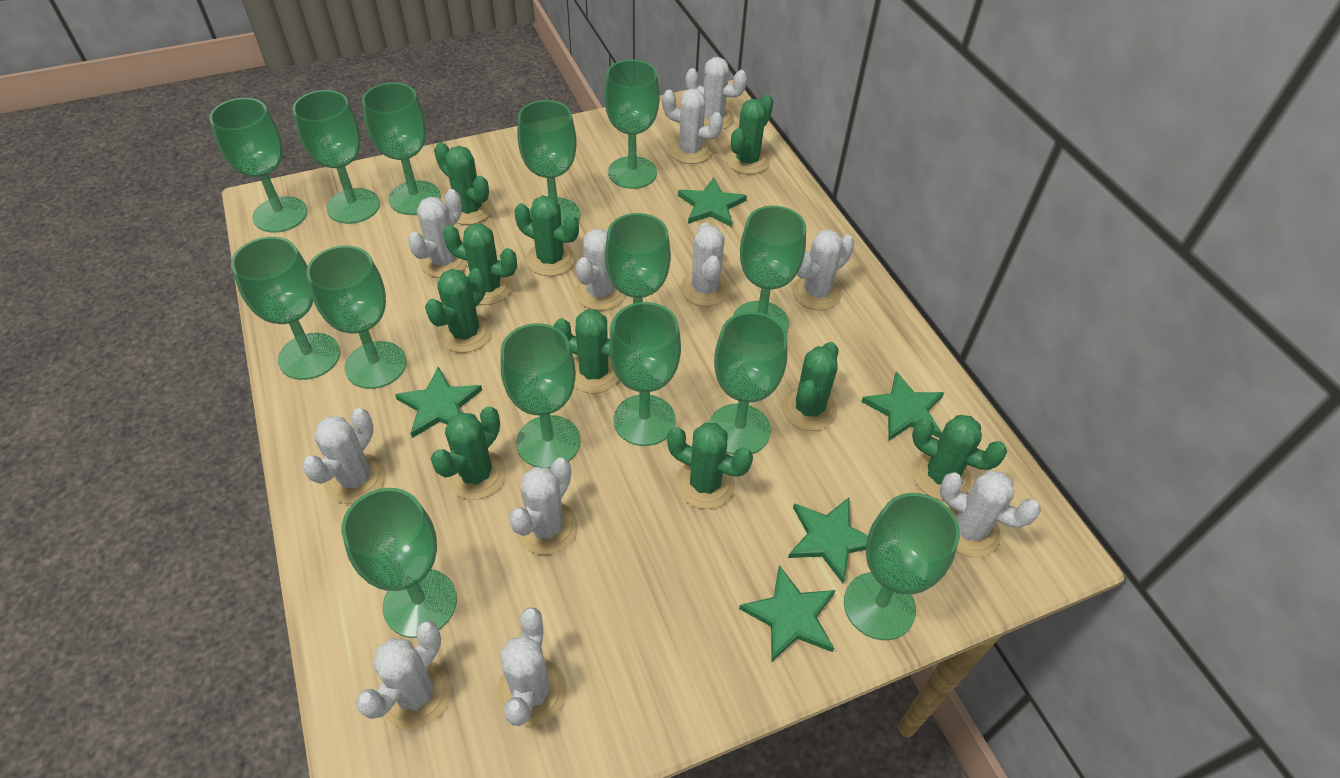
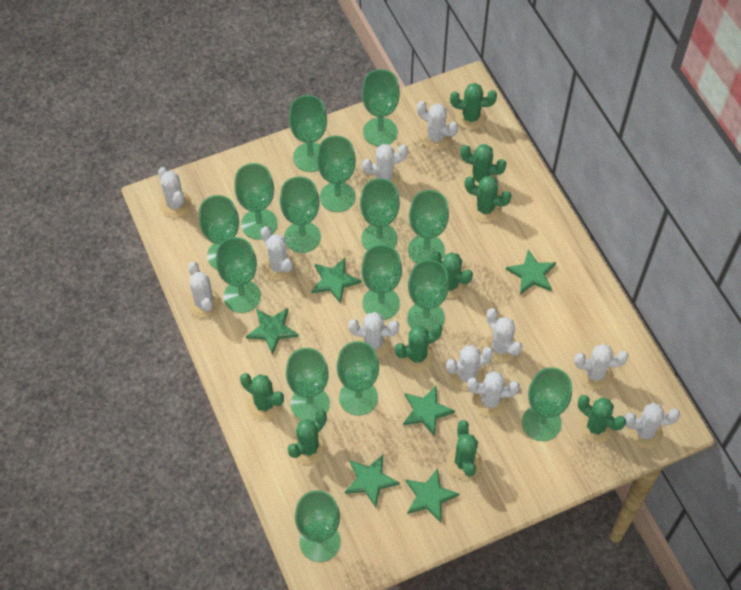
green cactus: 10 -> 9
green goblet: 14 -> 15
green star: 5 -> 6

